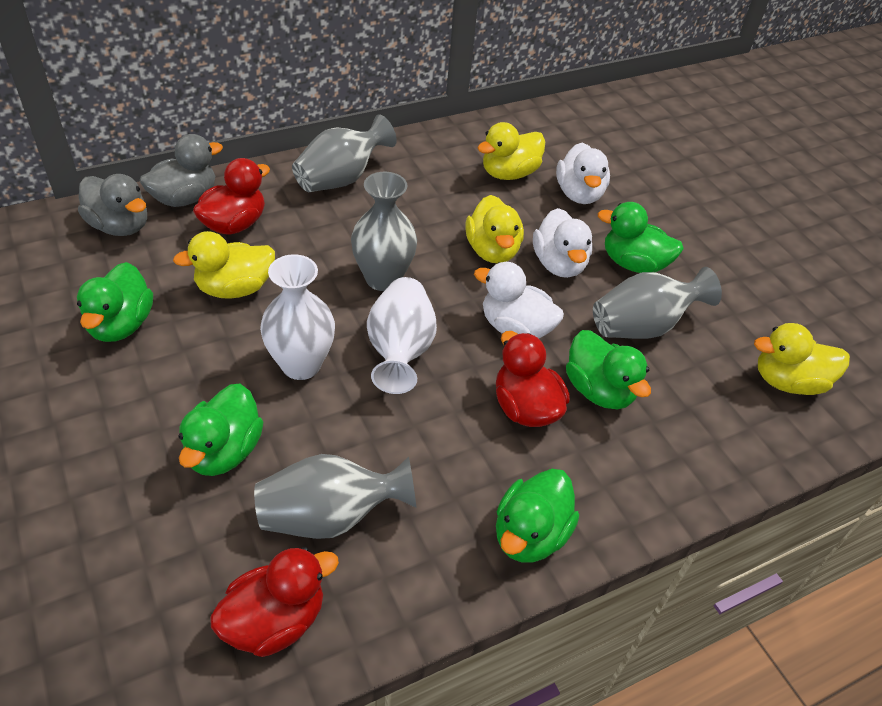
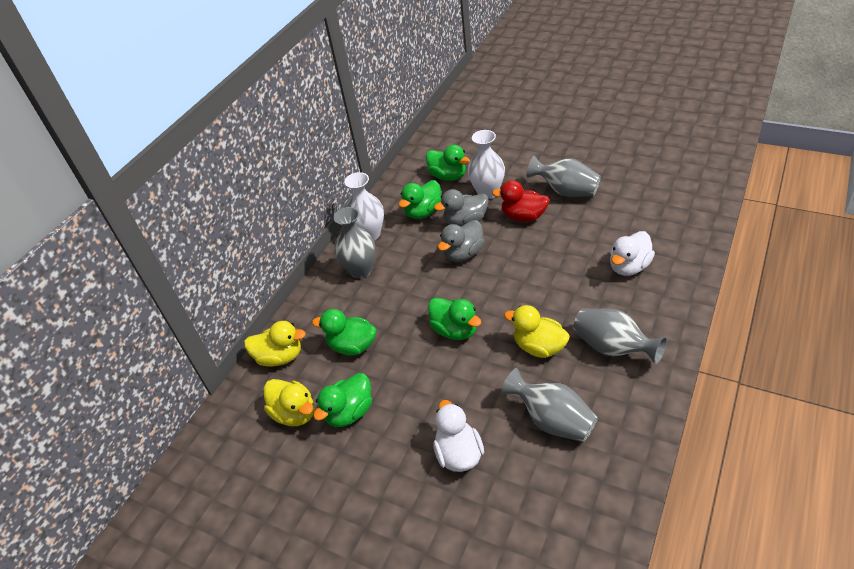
red duck: 3 -> 1
white duck: 3 -> 2
yellow duck: 4 -> 3

